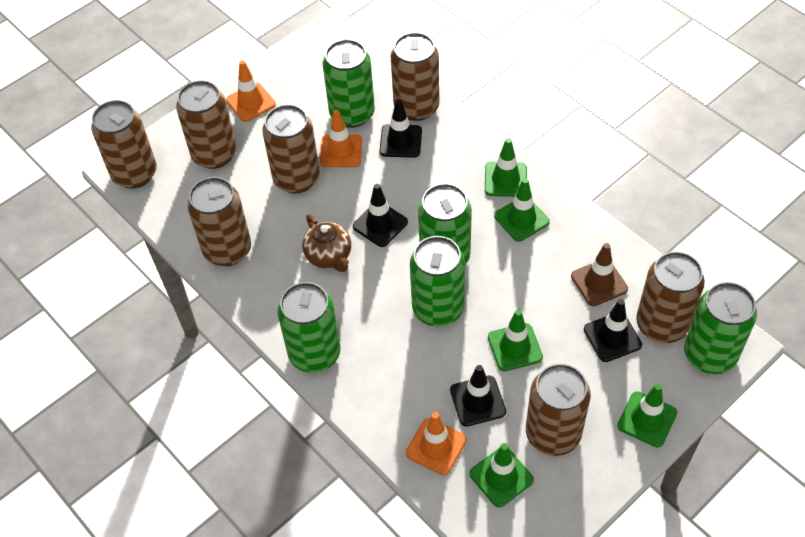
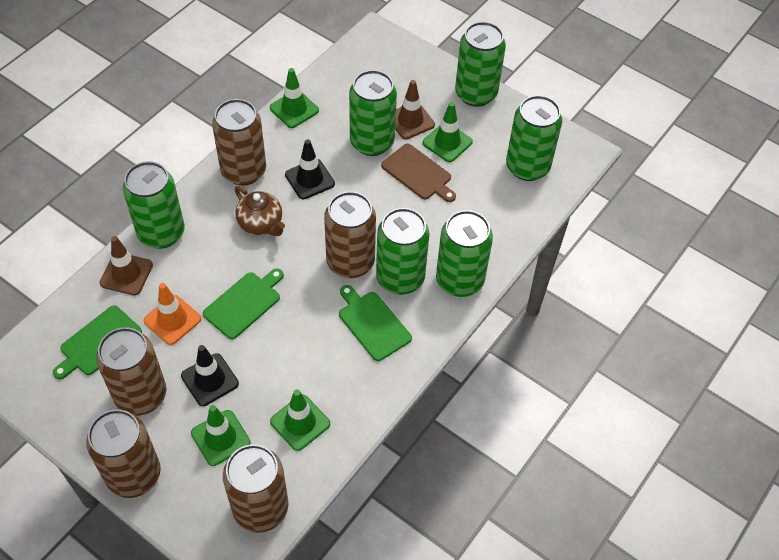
black traffic cone: 4 -> 2
brown can: 7 -> 5
brown cutting board: 0 -> 1
brown traffic cone: 1 -> 2
green can: 5 -> 6
green cutting board: 0 -> 3
green traffic cone: 5 -> 4
orange traffic cone: 3 -> 1

